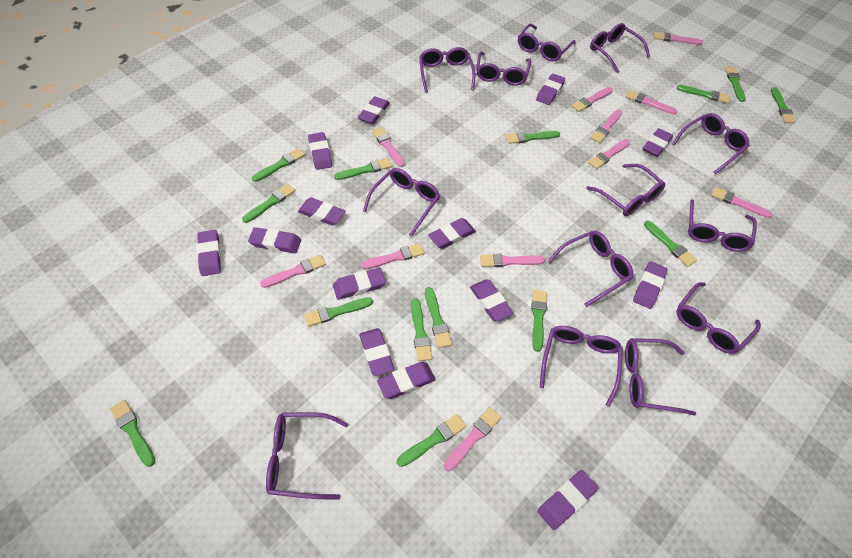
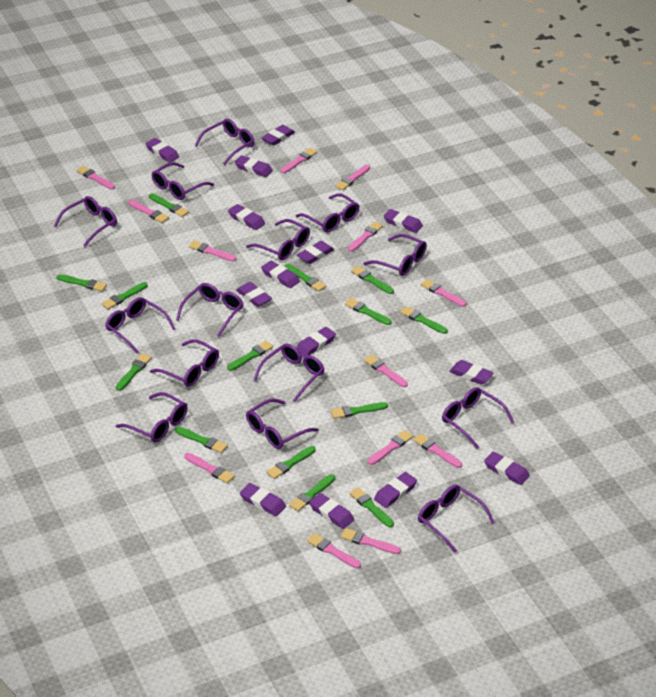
pink brush: 11 -> 13
purple glasses: 13 -> 14

